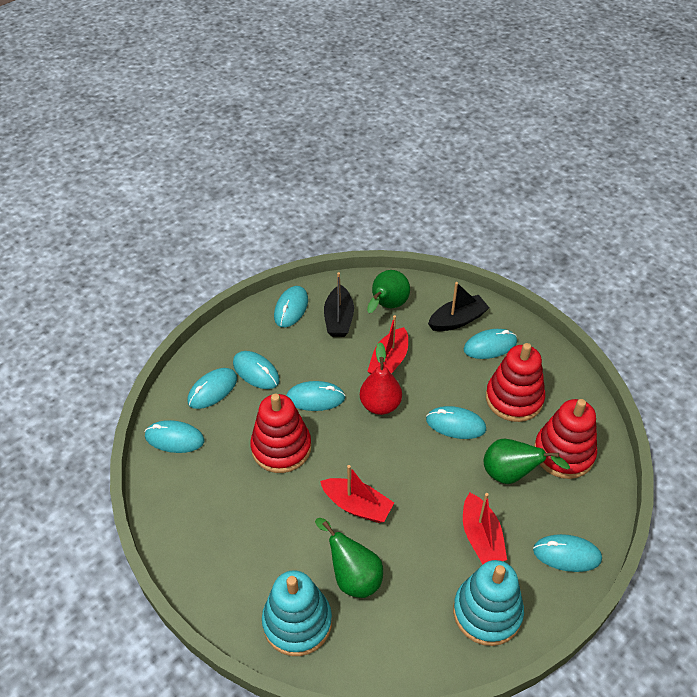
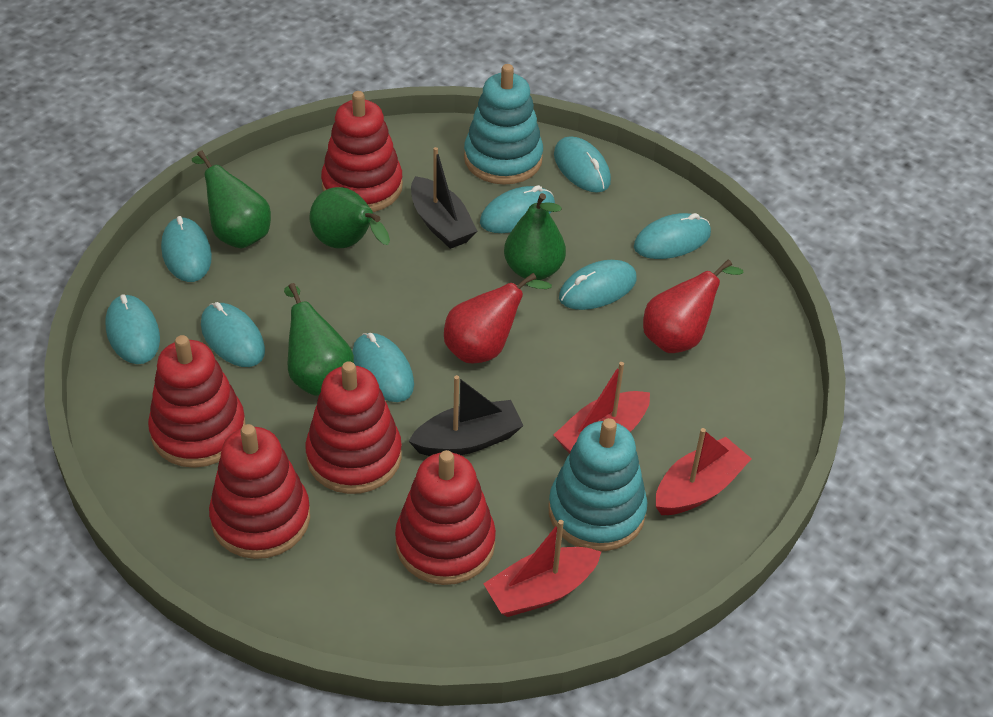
green pear: 3 -> 4
red pear: 1 -> 2
red stacking toy: 3 -> 5

